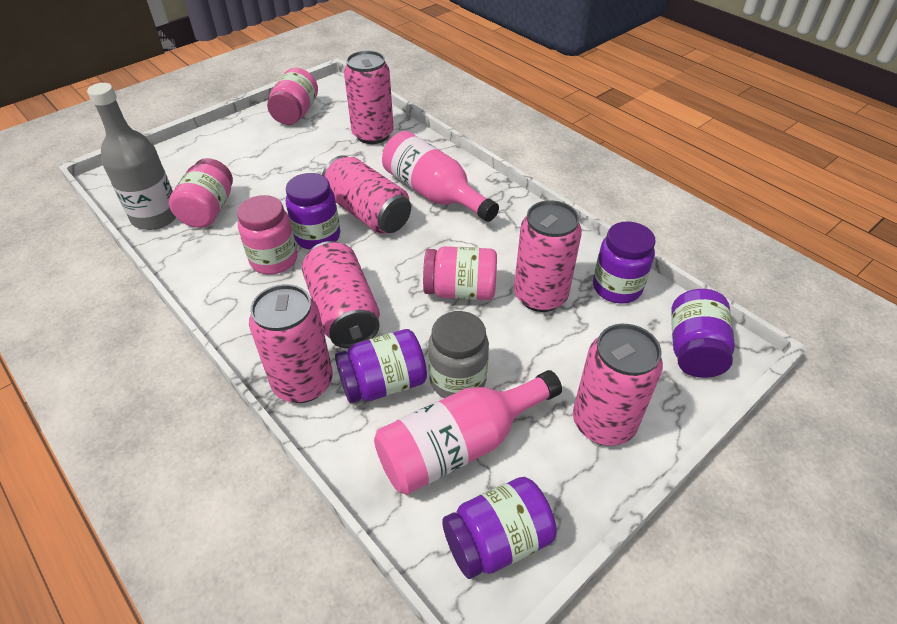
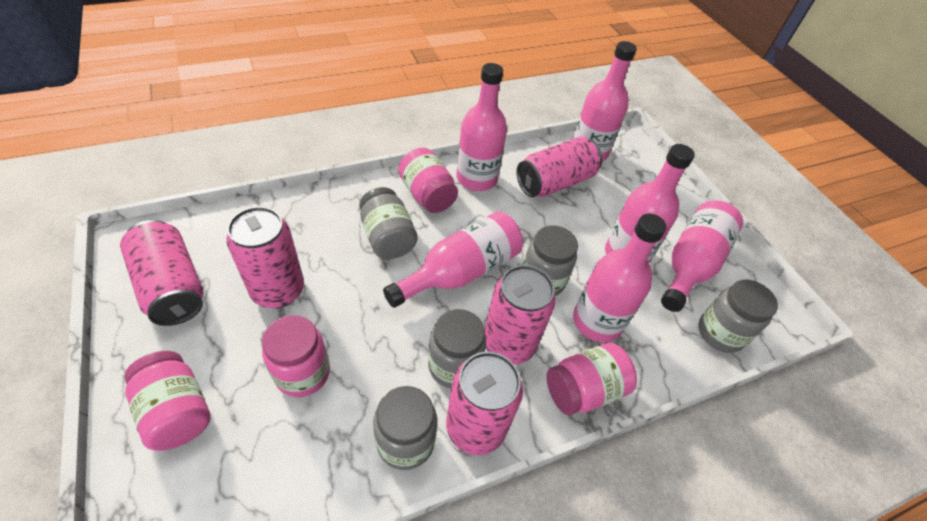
grey bottle: 1 -> 0
grey jar: 1 -> 5
pink bottle: 2 -> 6
pink can: 6 -> 5
purple jar: 5 -> 0

